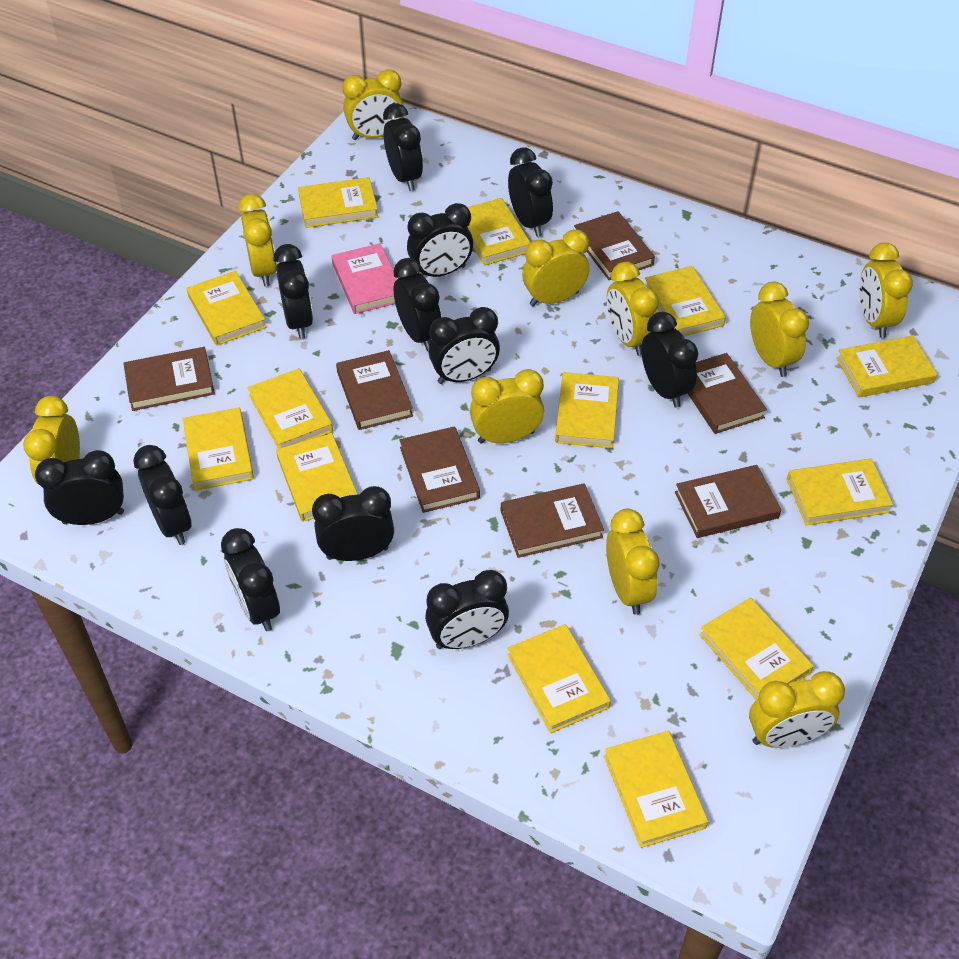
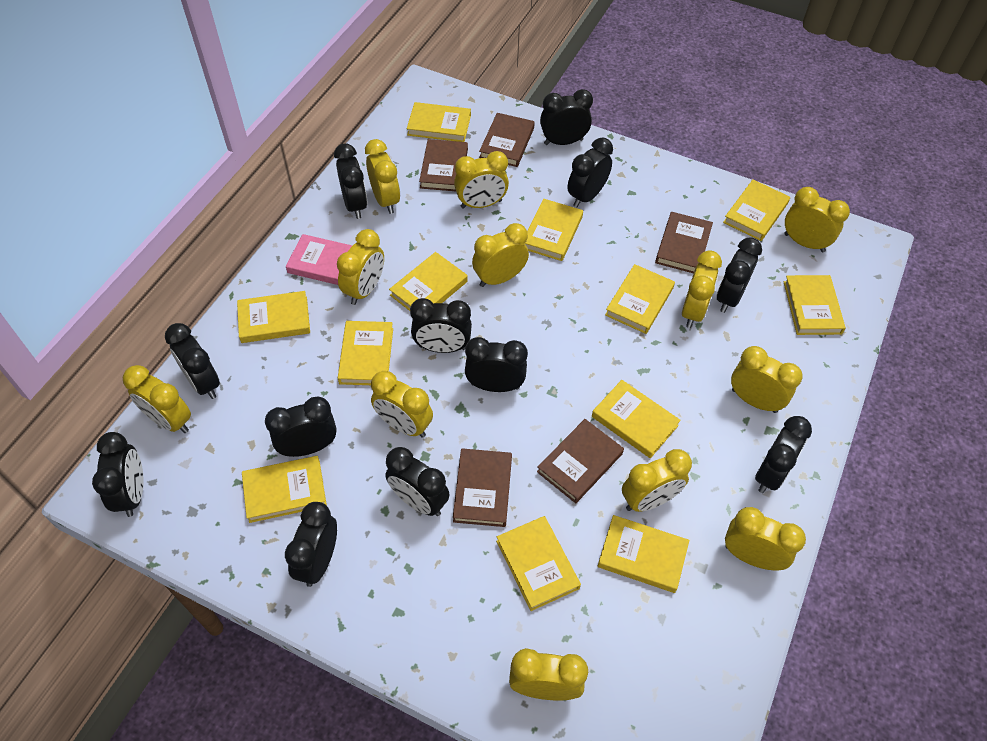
brown book: 7 -> 5
yellow book: 13 -> 12
yellow clock: 10 -> 12

